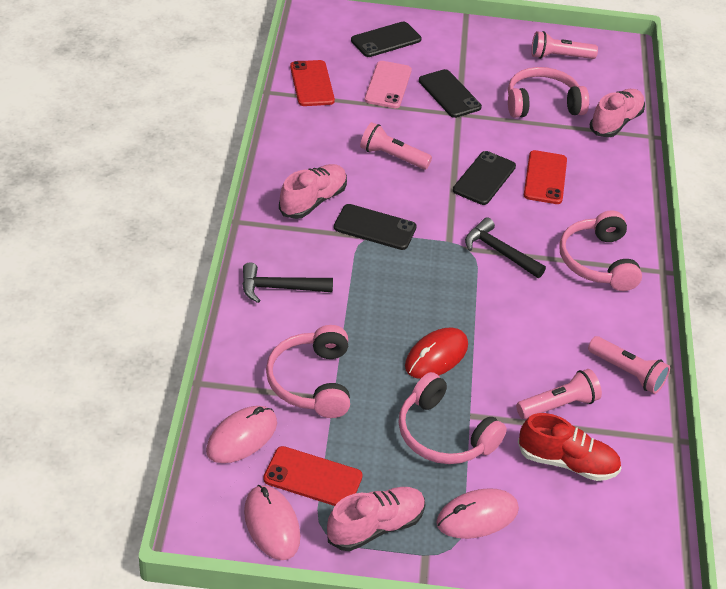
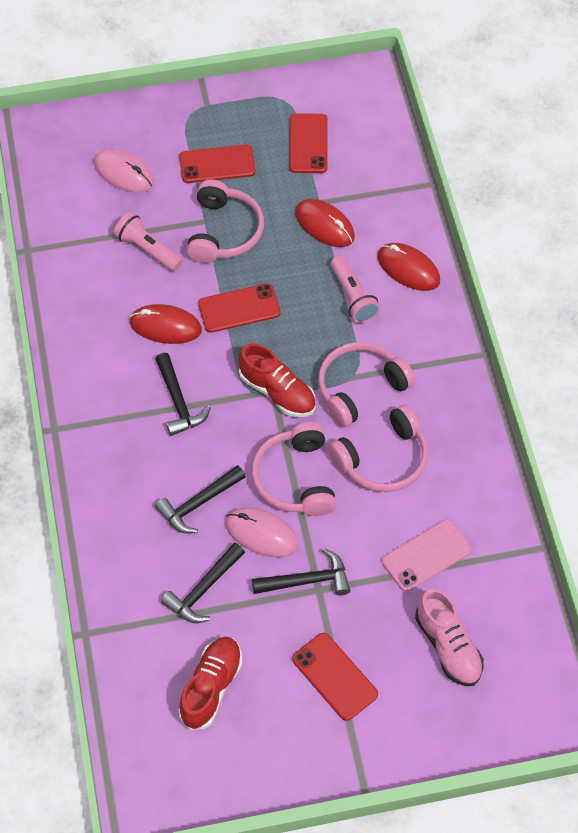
black hammer: 2 -> 4
black phone: 4 -> 0
pink flashlight: 4 -> 2
pink mouse: 3 -> 2
pink shoe: 3 -> 1
red mouse: 1 -> 3
red phone: 3 -> 4
red shoe: 1 -> 2

